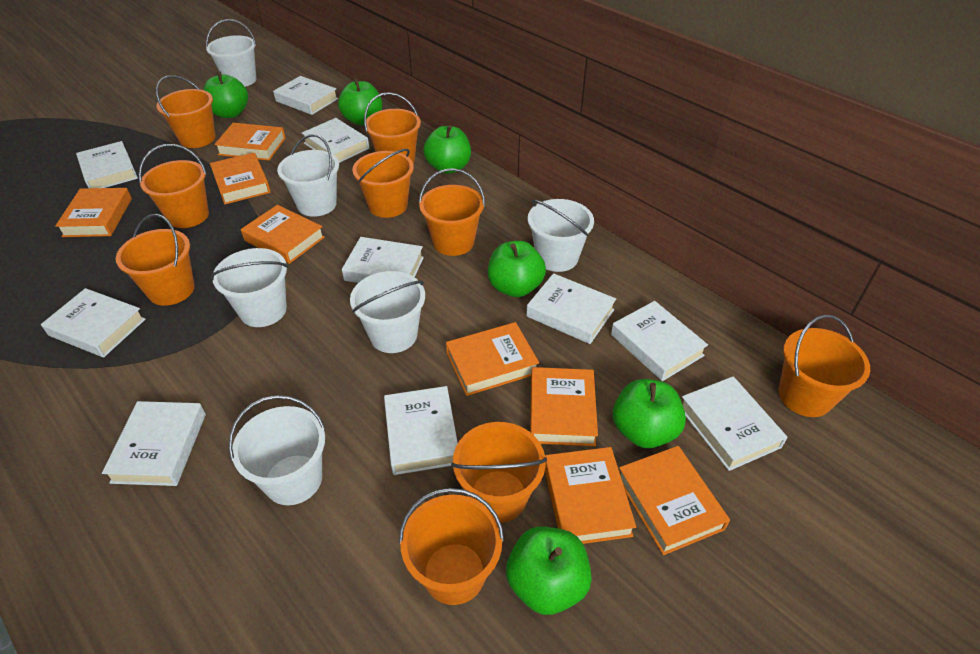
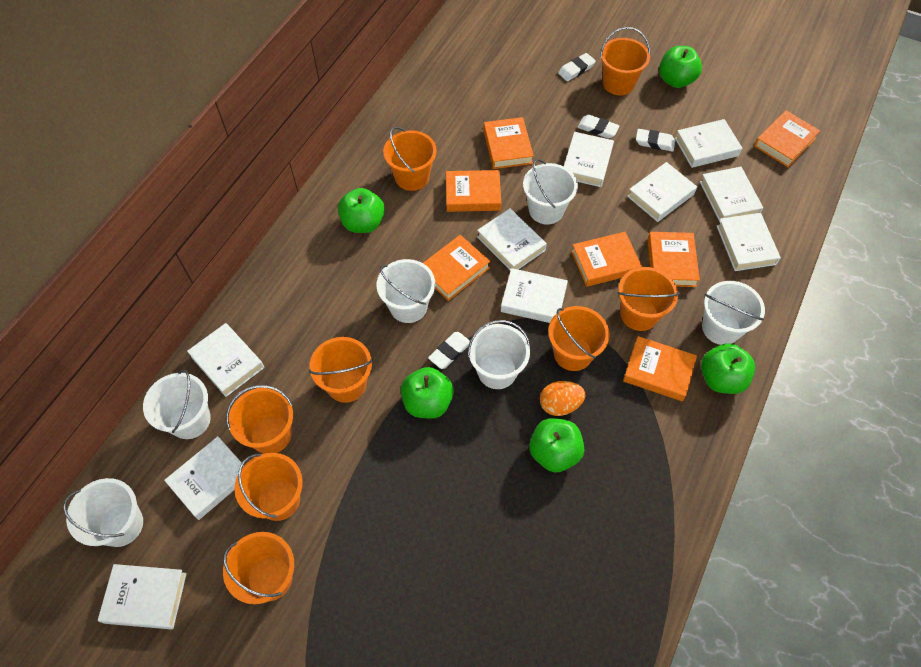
green apple: 6 -> 5
orange book: 8 -> 7
orange bucket: 9 -> 8
orange egg: 0 -> 1
white eraser: 0 -> 4

